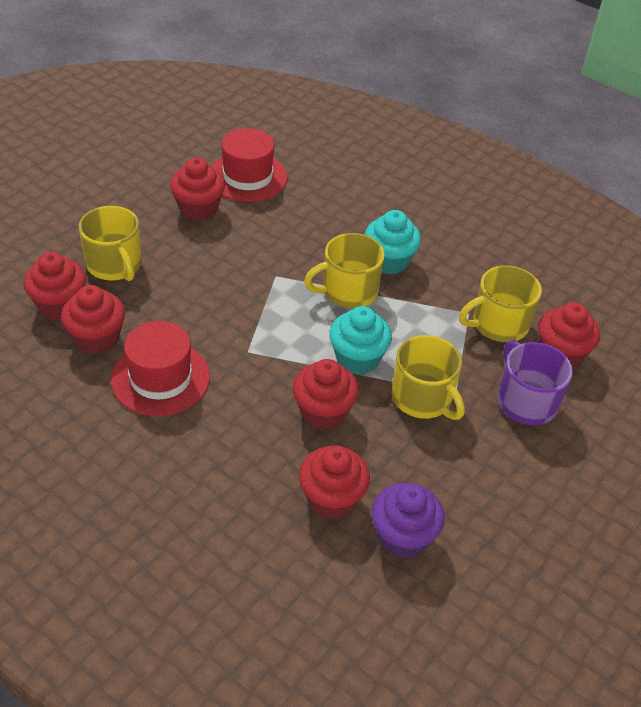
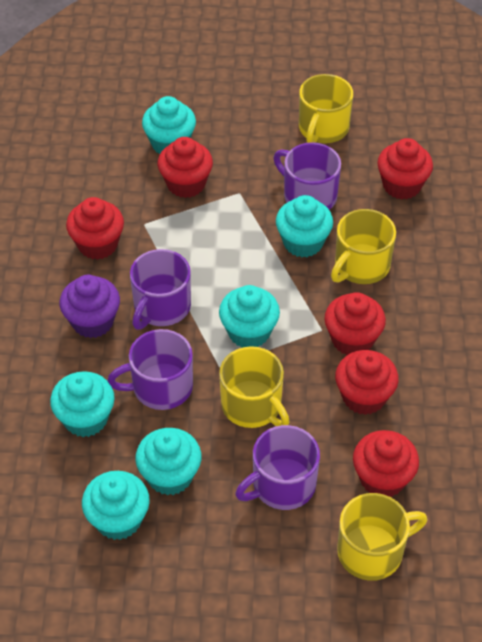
purple mug: 1 -> 4
red hat: 2 -> 0
turquoise cupcake: 2 -> 6

